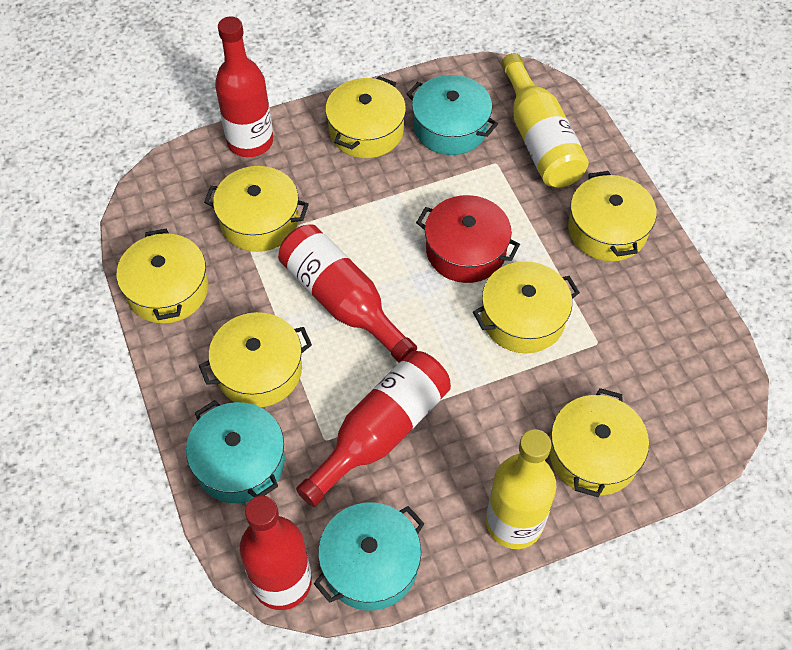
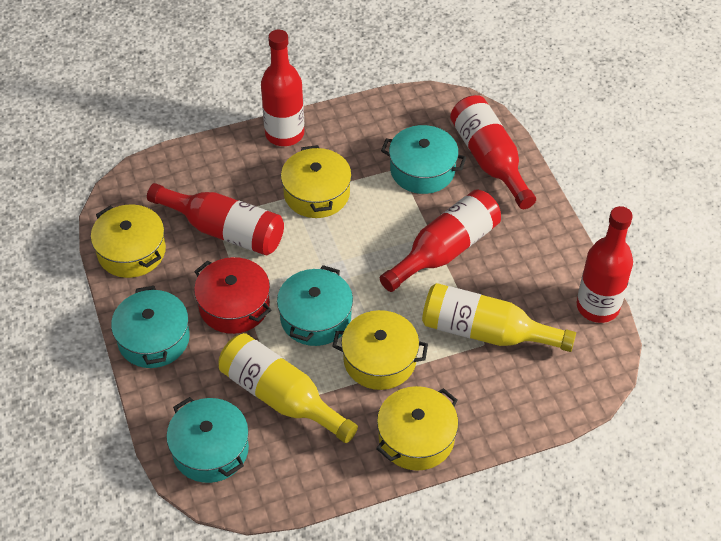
red bottle: 4 -> 5
turquoise pot: 3 -> 4
yellow pot: 7 -> 4

